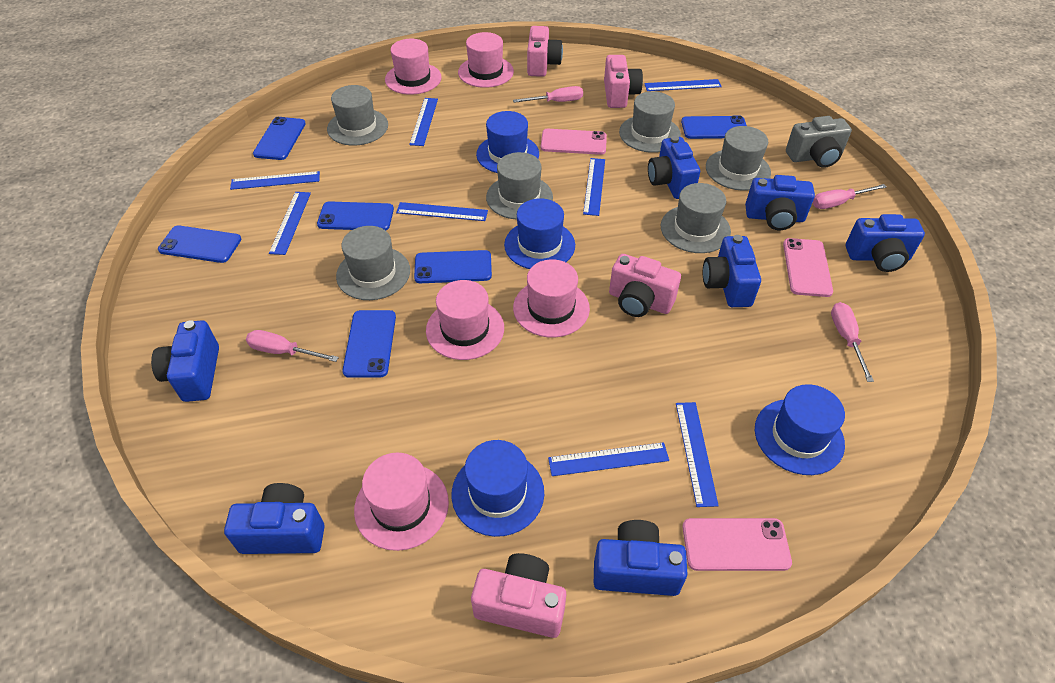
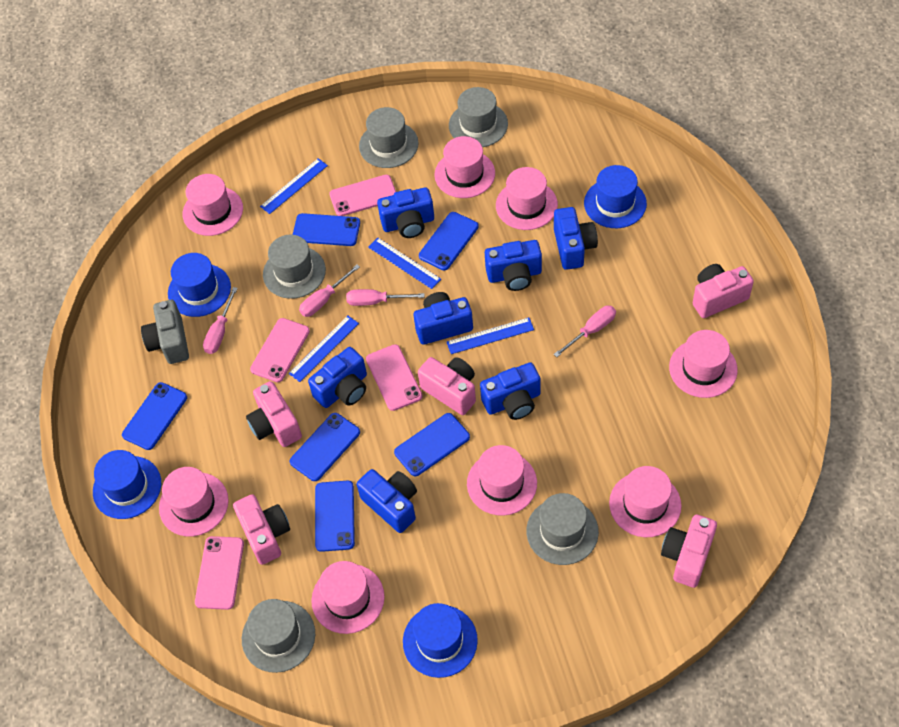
blue ruler: 8 -> 4
grey hat: 6 -> 5
pink camera: 4 -> 5
pink hat: 5 -> 8
pink phone: 3 -> 4

